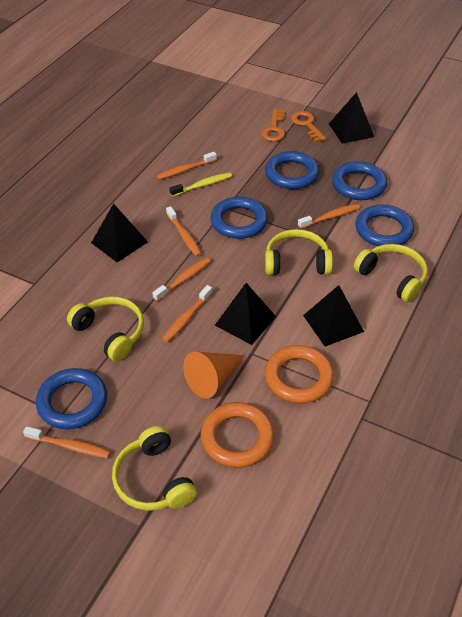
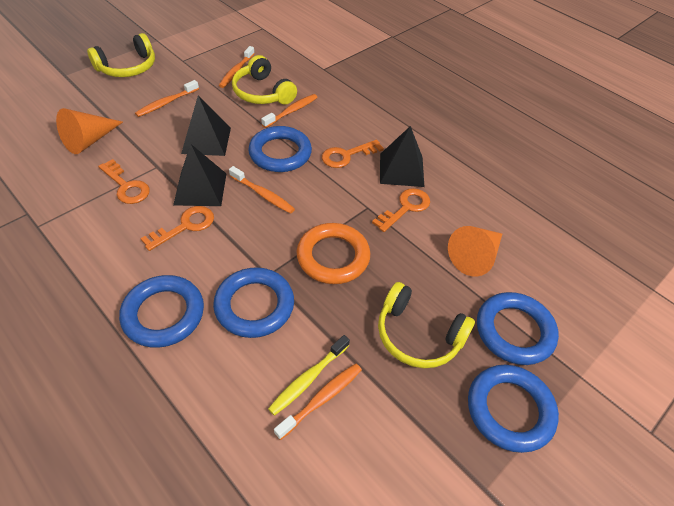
black pyramid: 4 -> 3
orange cone: 1 -> 2
orange key: 2 -> 4
orange ring: 2 -> 1
orange toothbrush: 6 -> 5
yellow headphones: 4 -> 3

